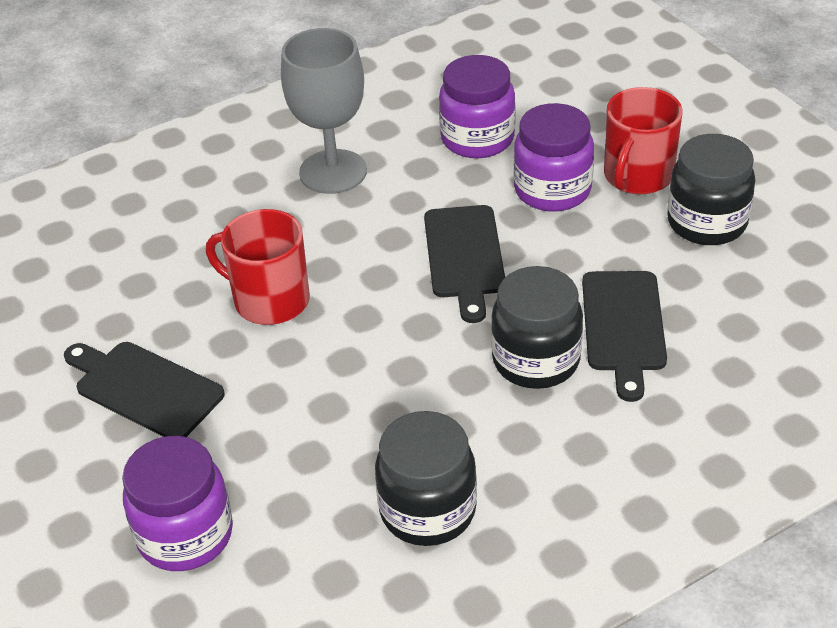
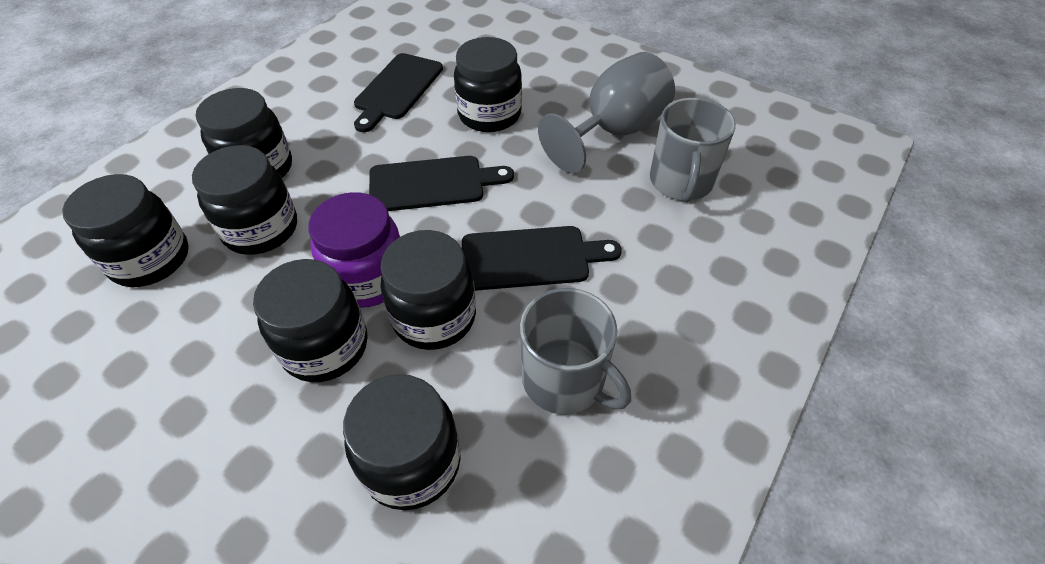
black jar: 3 -> 7
grey mug: 0 -> 2
purple jar: 3 -> 1
red mug: 2 -> 0

